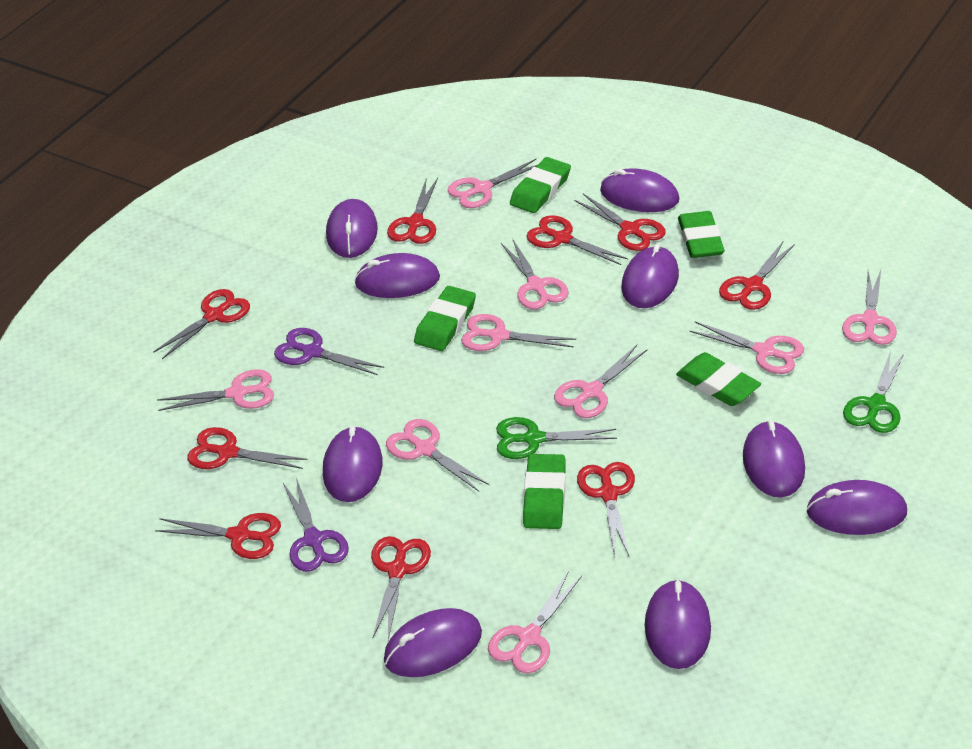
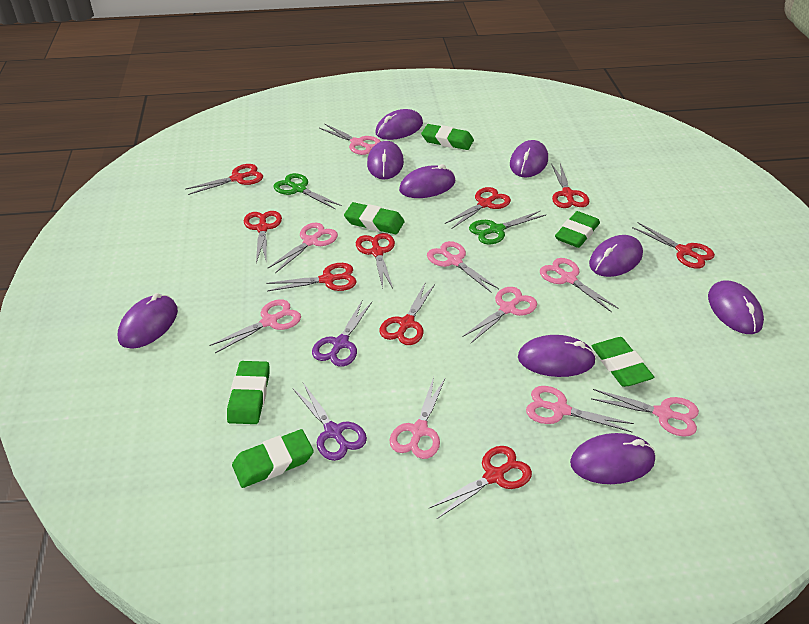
green eraser: 5 -> 6

